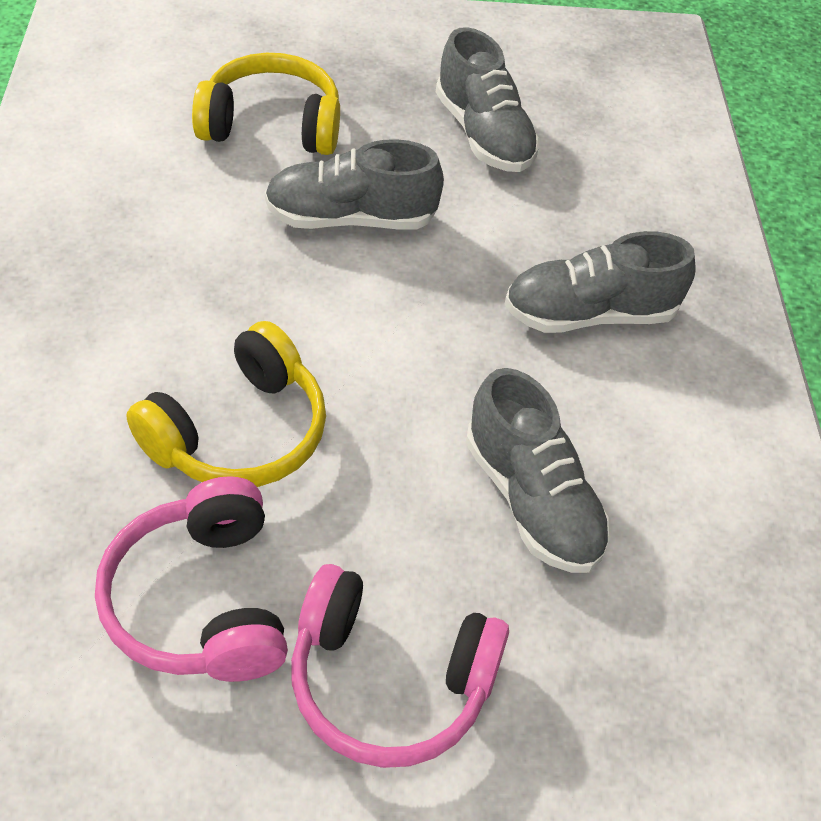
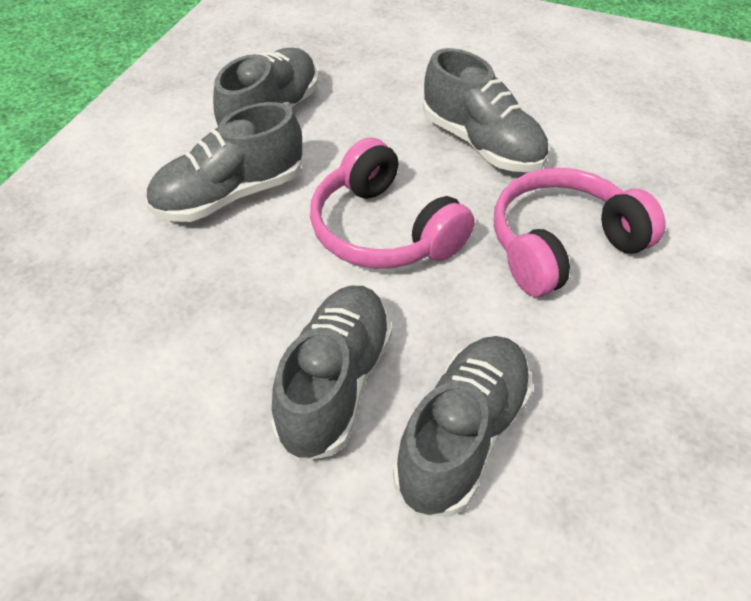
grey shoe: 4 -> 5
yellow headphones: 2 -> 0

